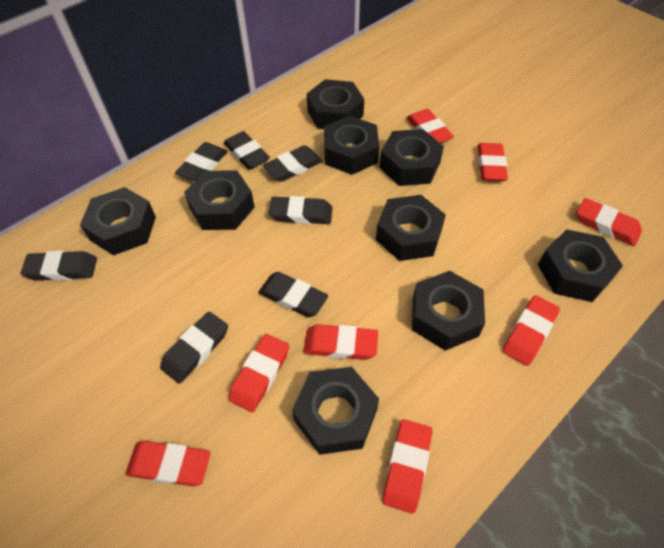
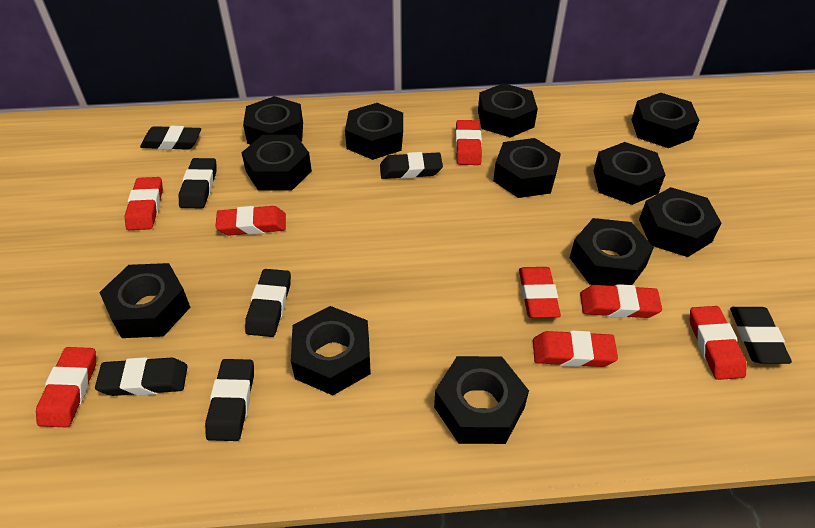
black nut: 9 -> 12

